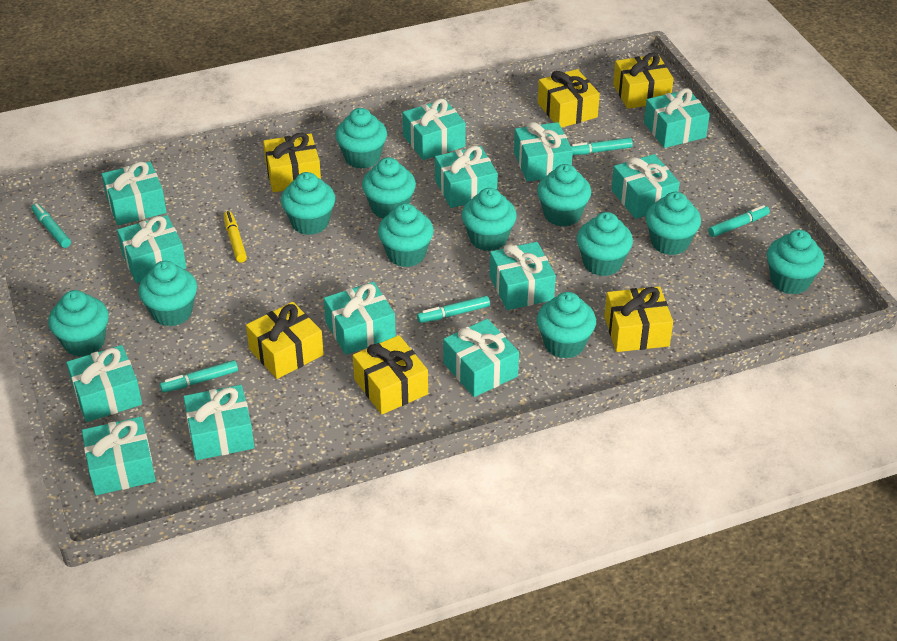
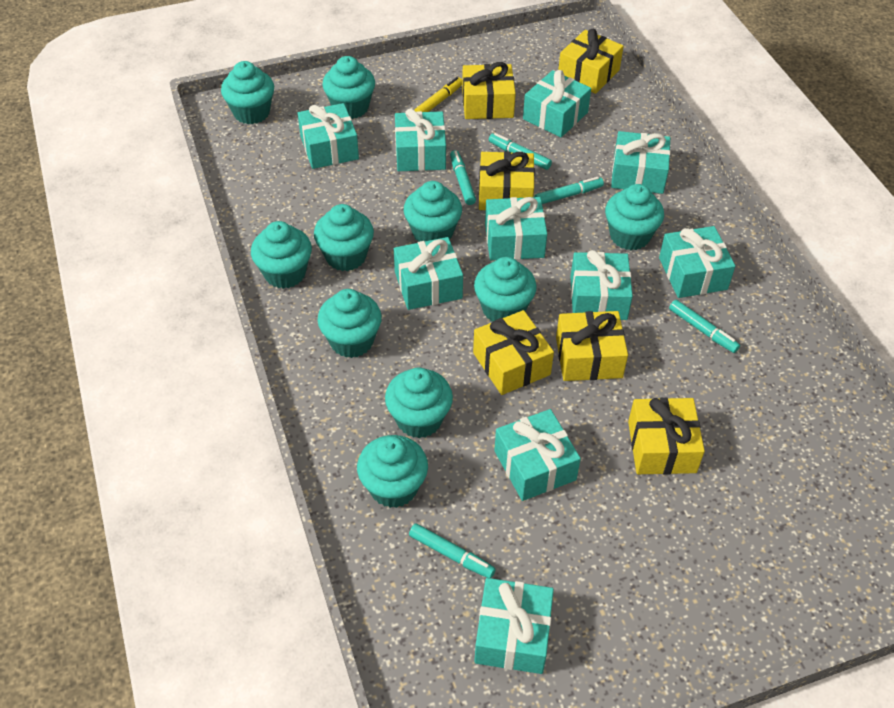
turquoise cupcake: 12 -> 10
turquoise gift: 13 -> 10

